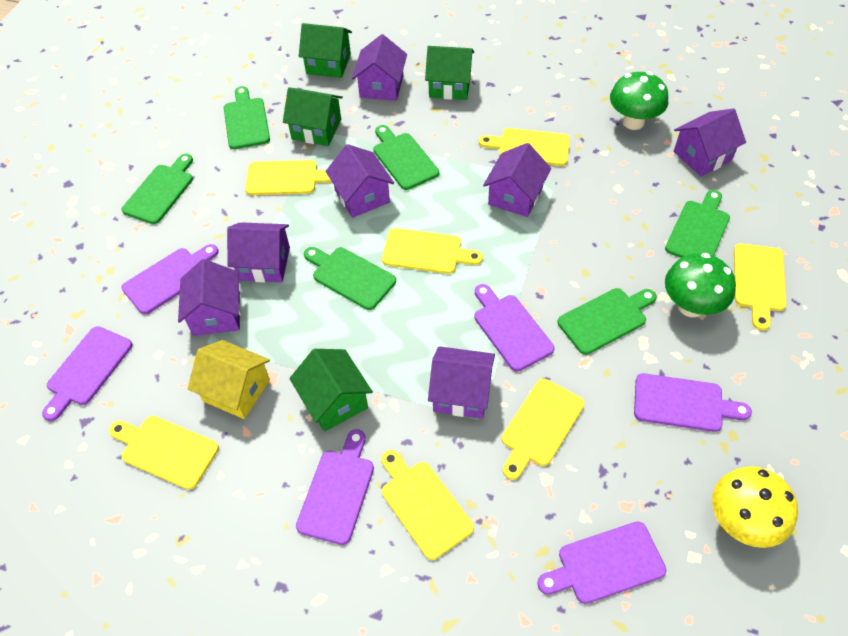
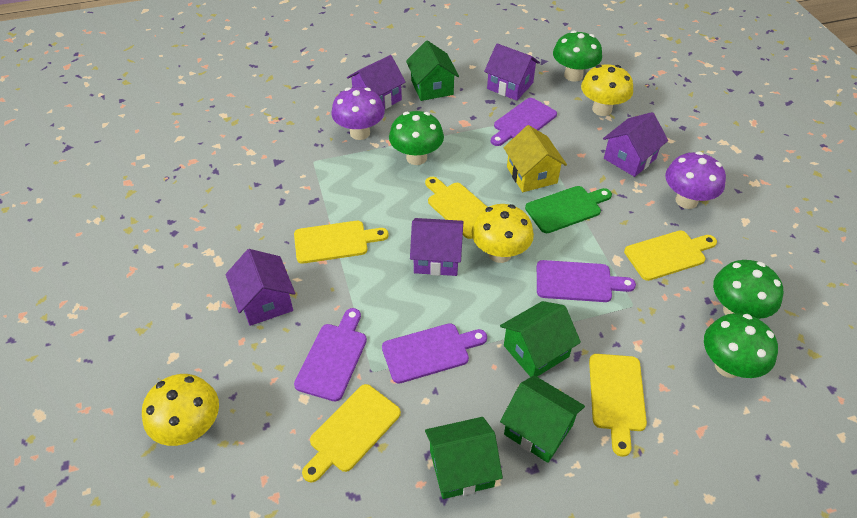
green cutting board: 6 -> 1
green mushroom: 2 -> 4
purple cutting board: 6 -> 4
purple house: 7 -> 5
purple mushroom: 0 -> 2
yellow cutting board: 7 -> 5
yellow mushroom: 1 -> 3

